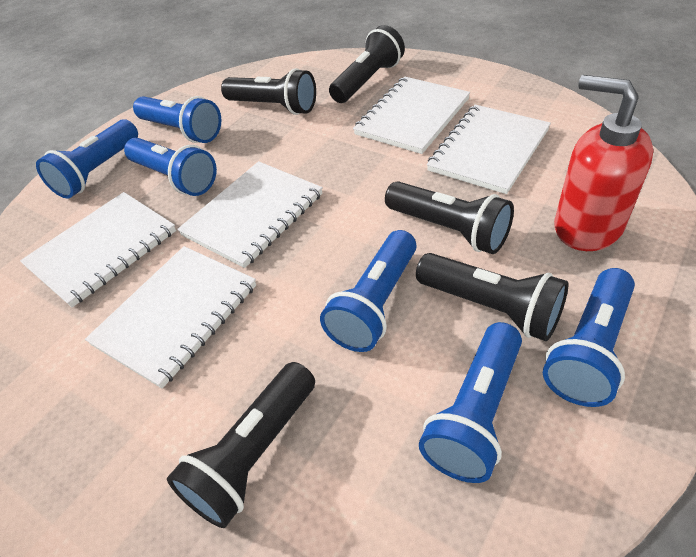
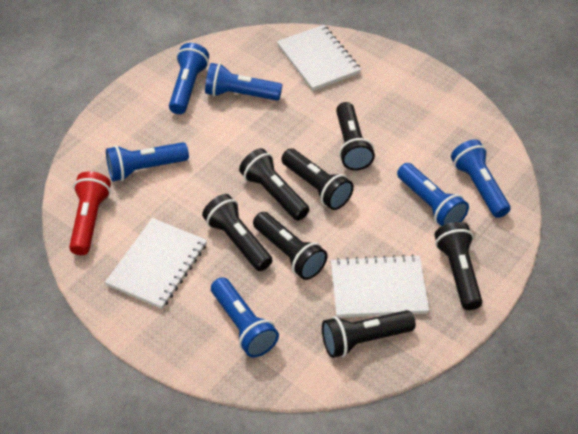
black flashlight: 5 -> 7
red flashlight: 0 -> 1
red soap dispenser: 1 -> 0
white notebook: 5 -> 3

